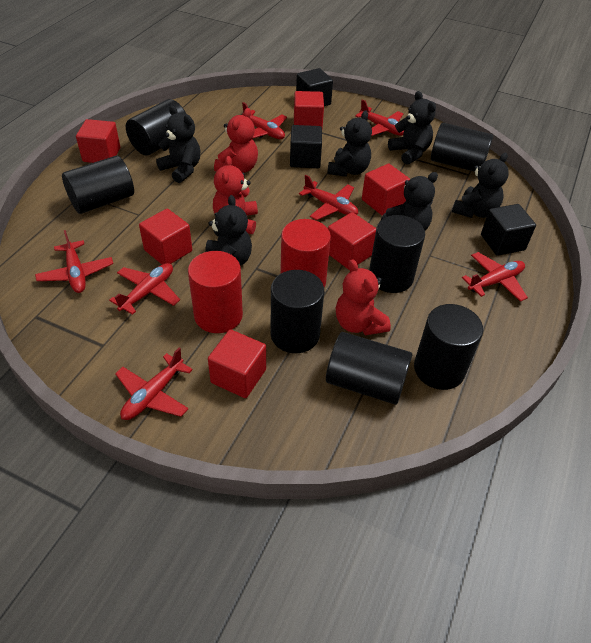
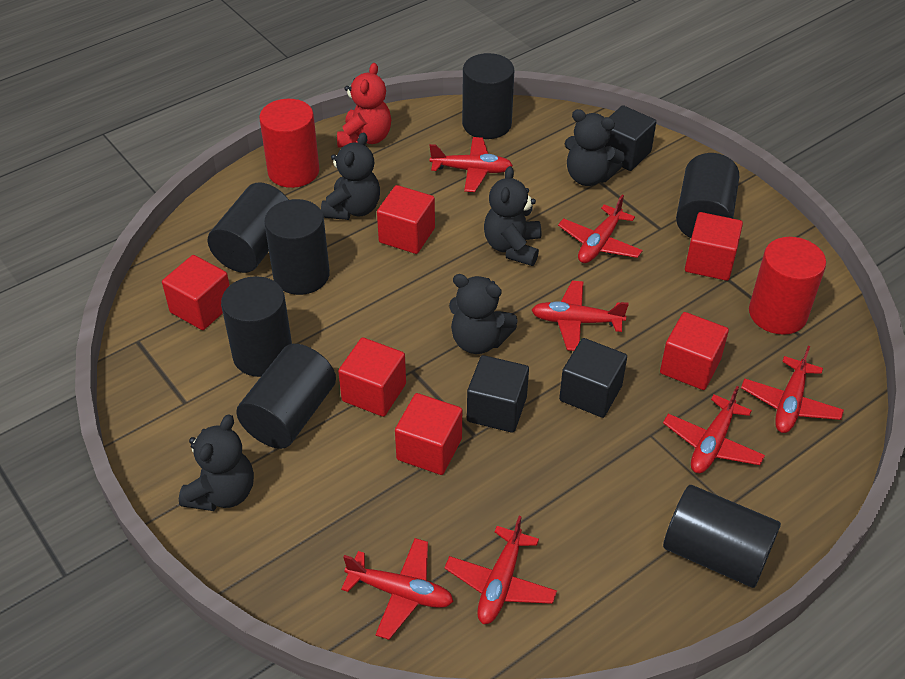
black teddy bear: 6 -> 5
red teddy bear: 3 -> 1

